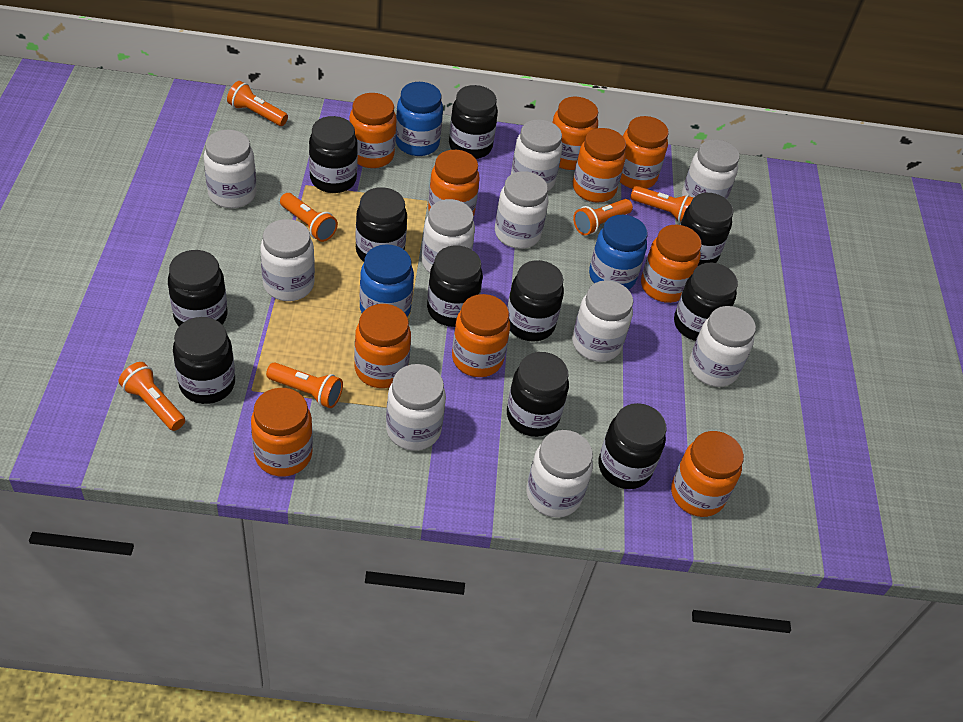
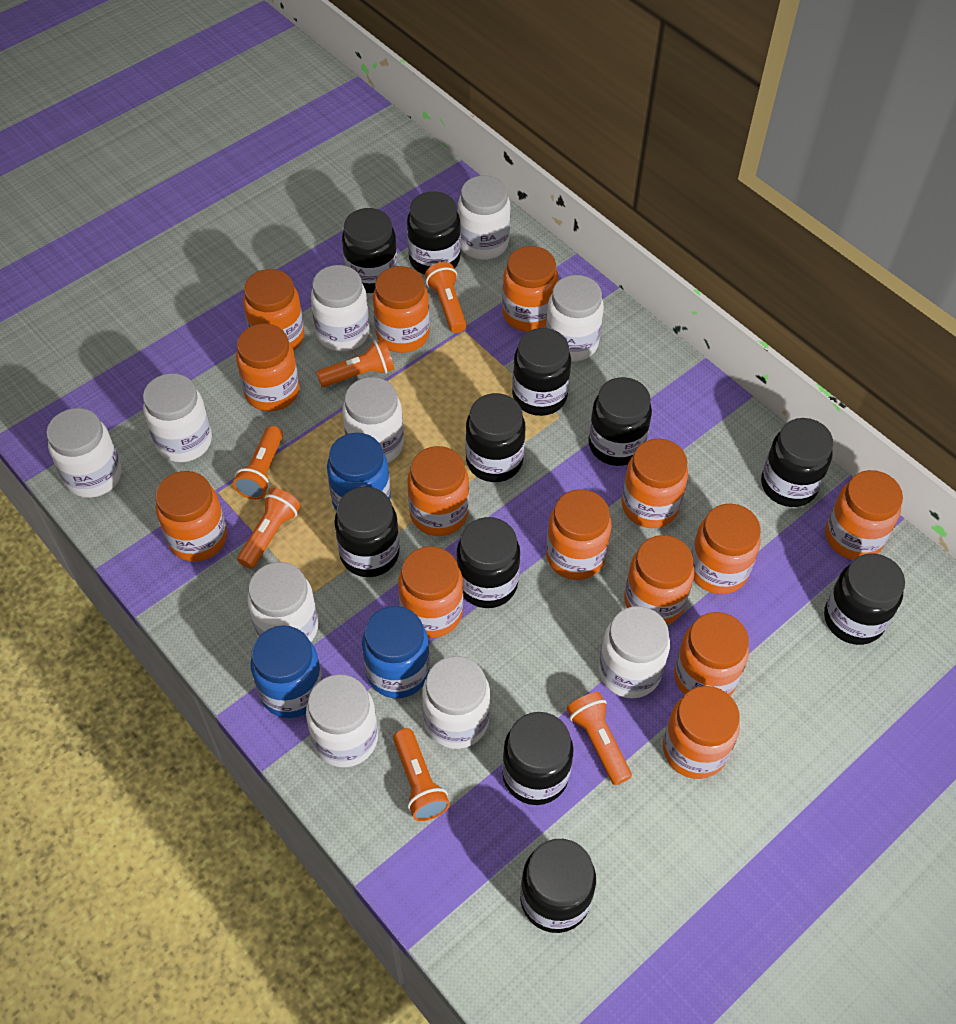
orange jar: 10 -> 14

